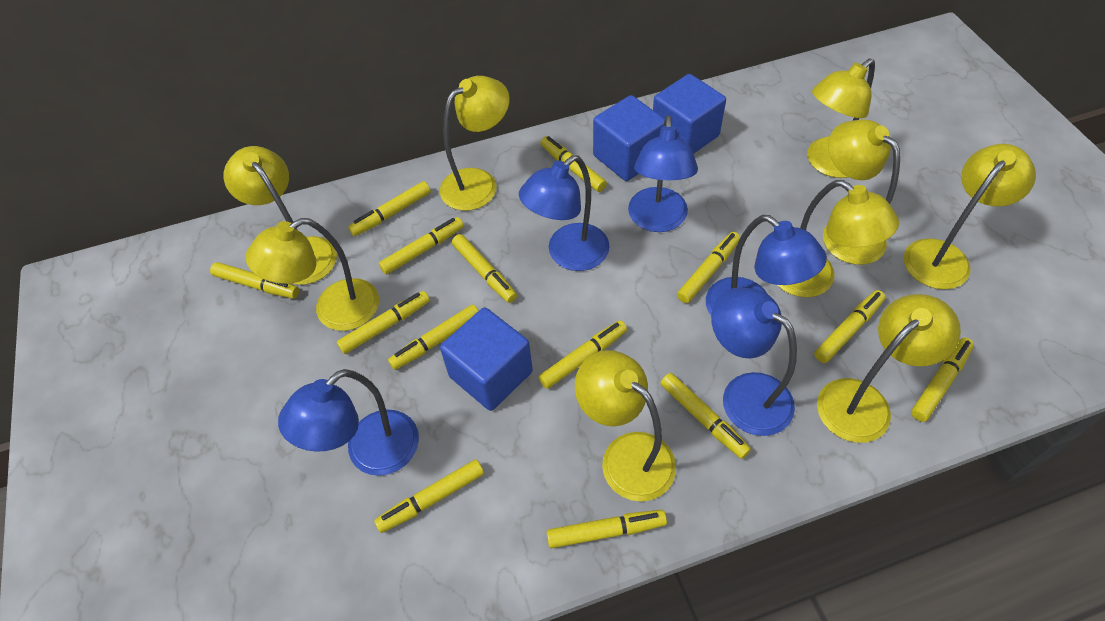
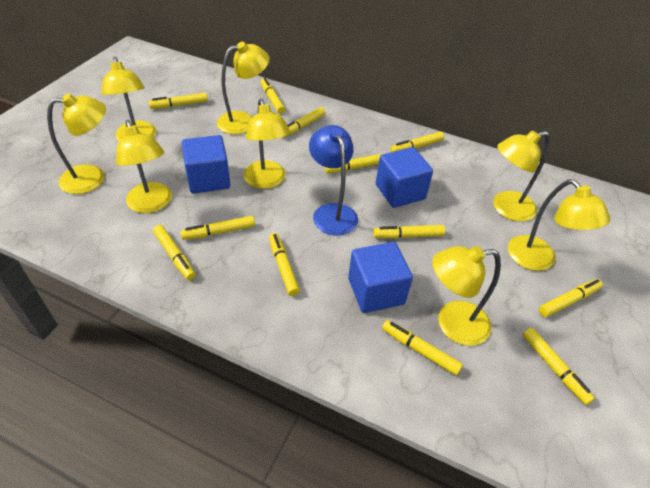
blue lamp: 5 -> 1
yellow lamp: 9 -> 8
yellow marker: 14 -> 12

